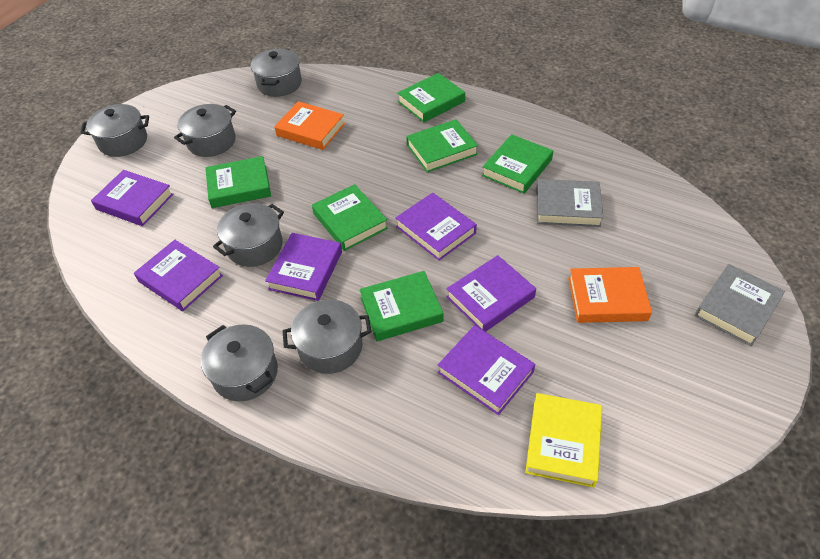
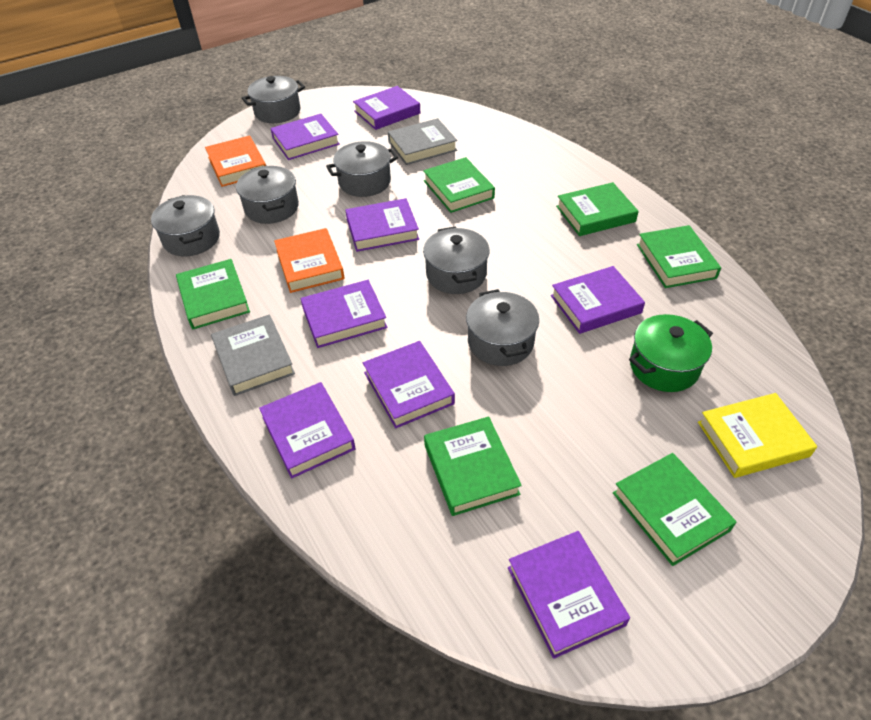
green pot: 0 -> 1
purple book: 6 -> 8

